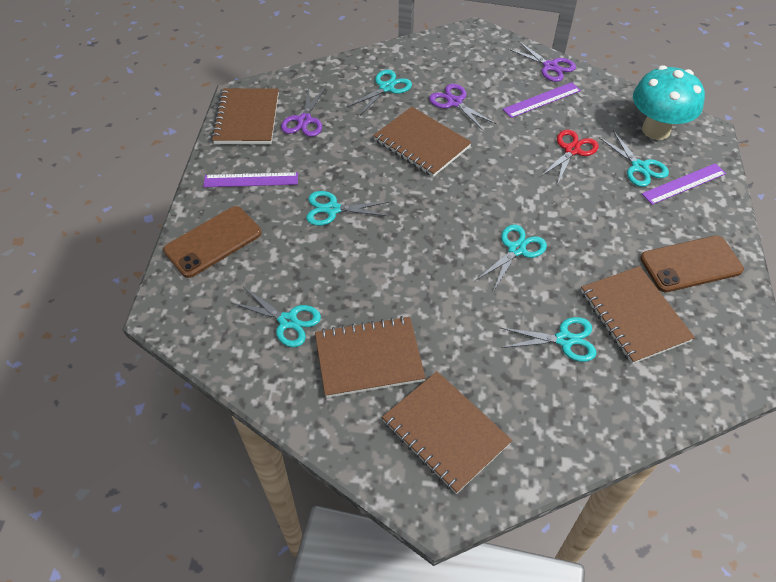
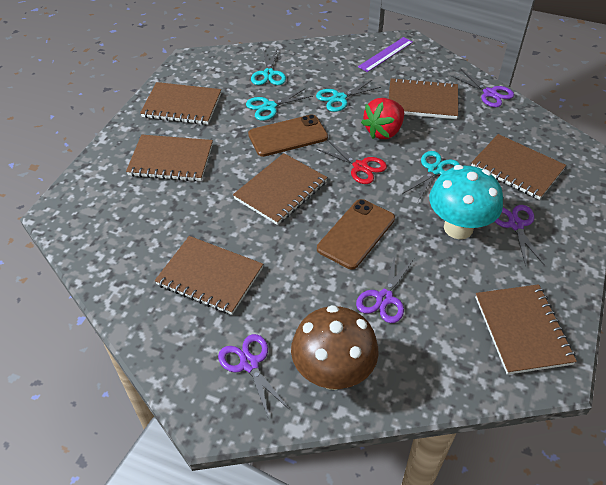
brown mushroom: 0 -> 1
brown notebook: 5 -> 7
purple ruler: 3 -> 1
purple scissors: 3 -> 4
red strawberry: 0 -> 1
turquoise scissors: 6 -> 4

